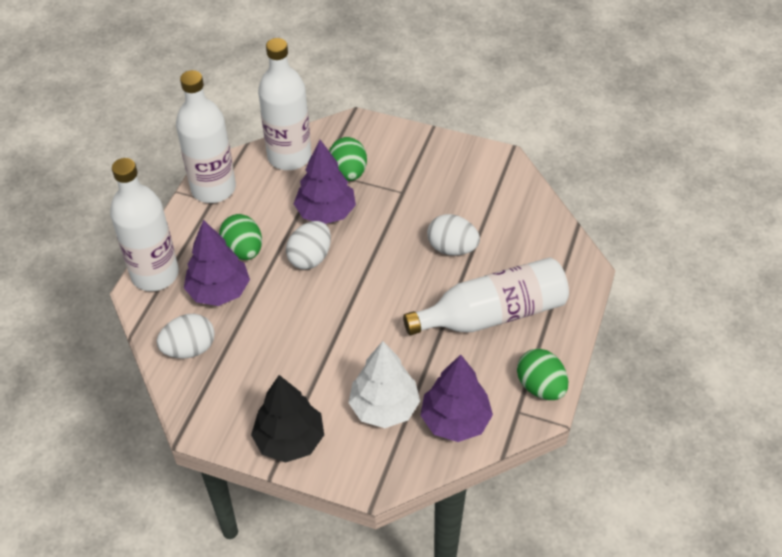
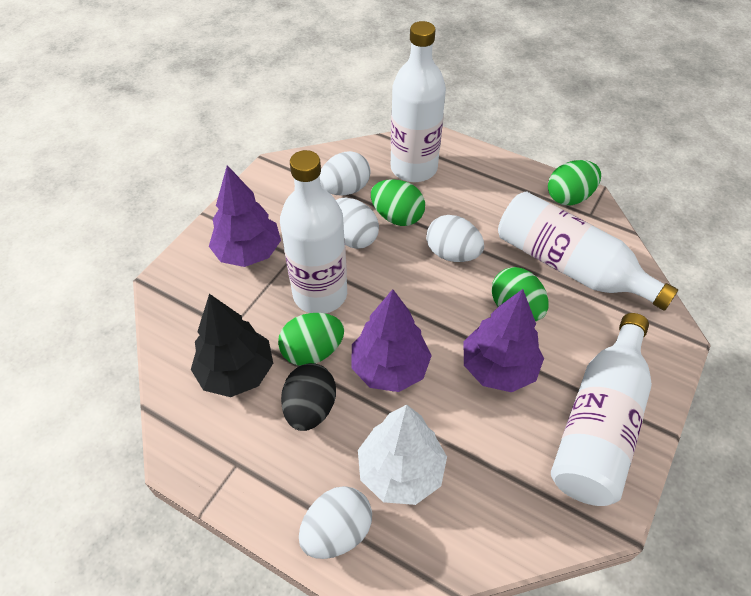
black egg: 0 -> 1
green egg: 3 -> 4
white egg: 3 -> 4

